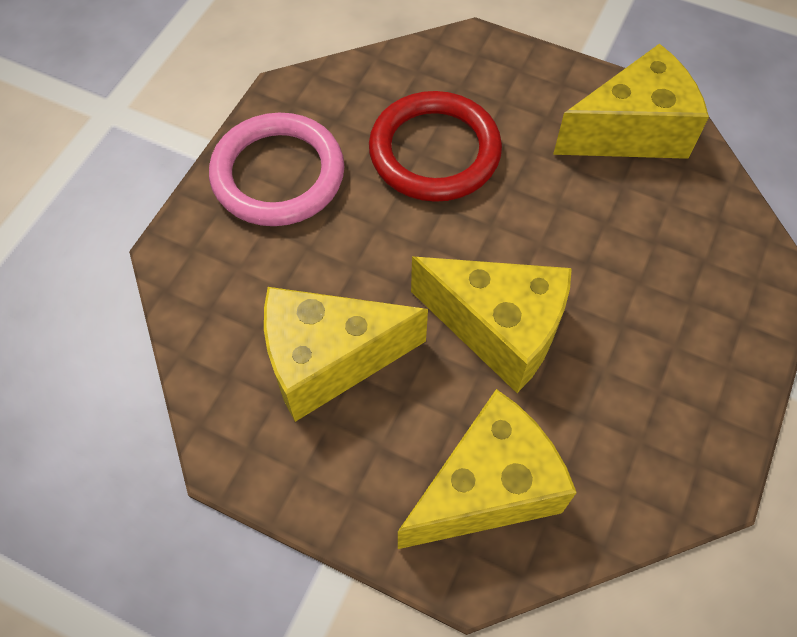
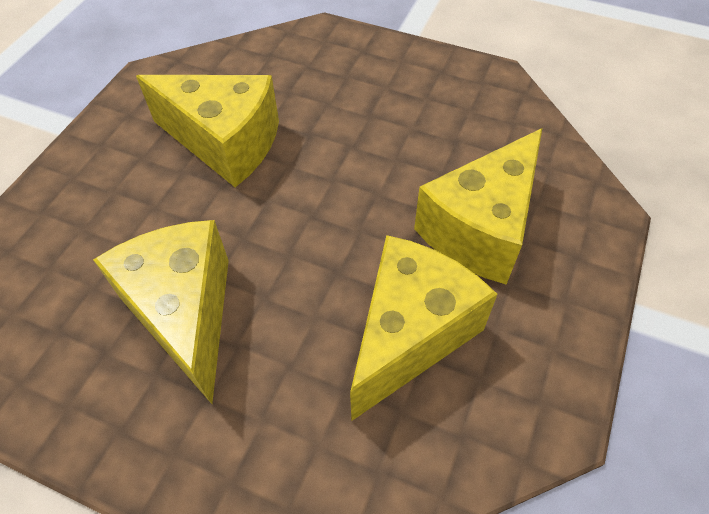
pink ring: 1 -> 0
red ring: 1 -> 0

